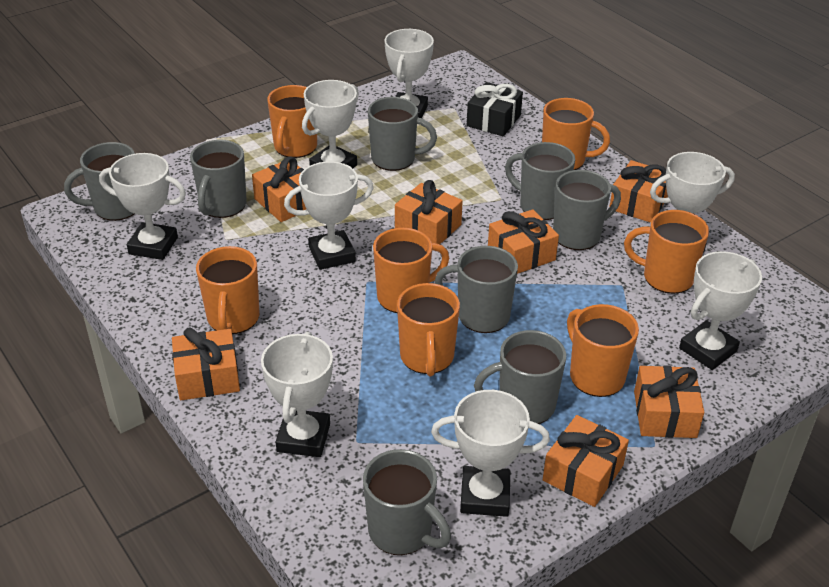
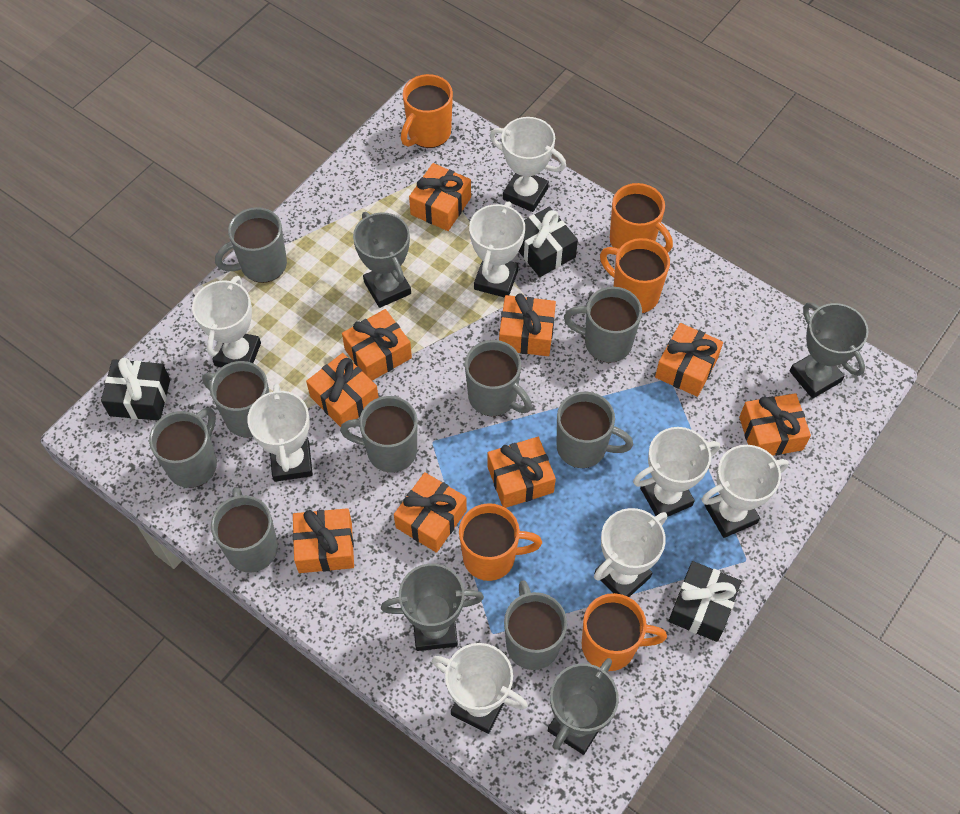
black gift: 1 -> 3
grey mug: 8 -> 9
grey trophy: 0 -> 4
orange gift: 7 -> 9
orange mug: 7 -> 5

